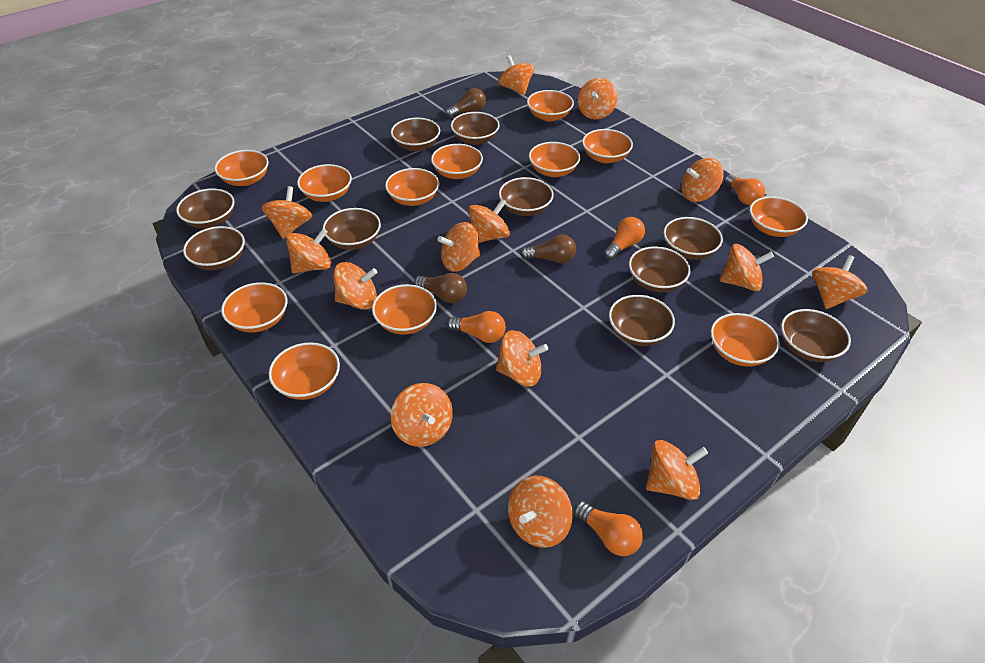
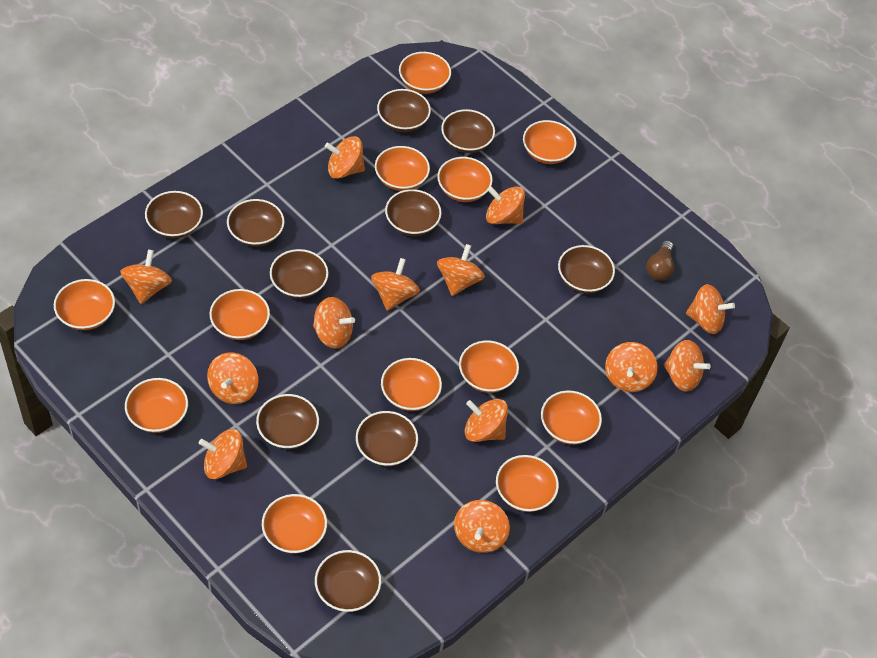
brown light bulb: 3 -> 1
orange light bulb: 4 -> 0
orange spinning top: 14 -> 13

